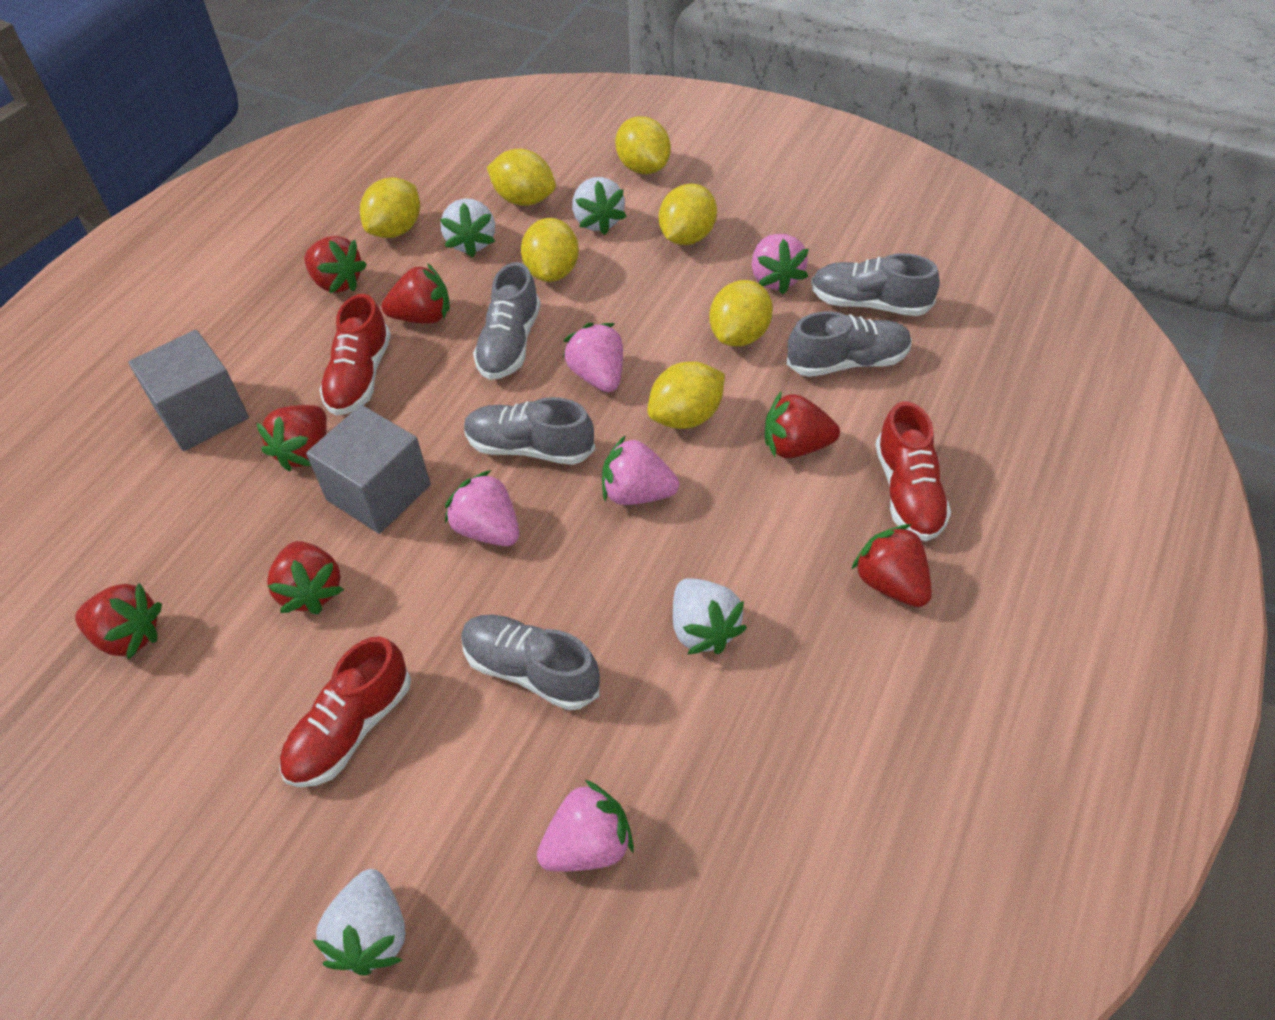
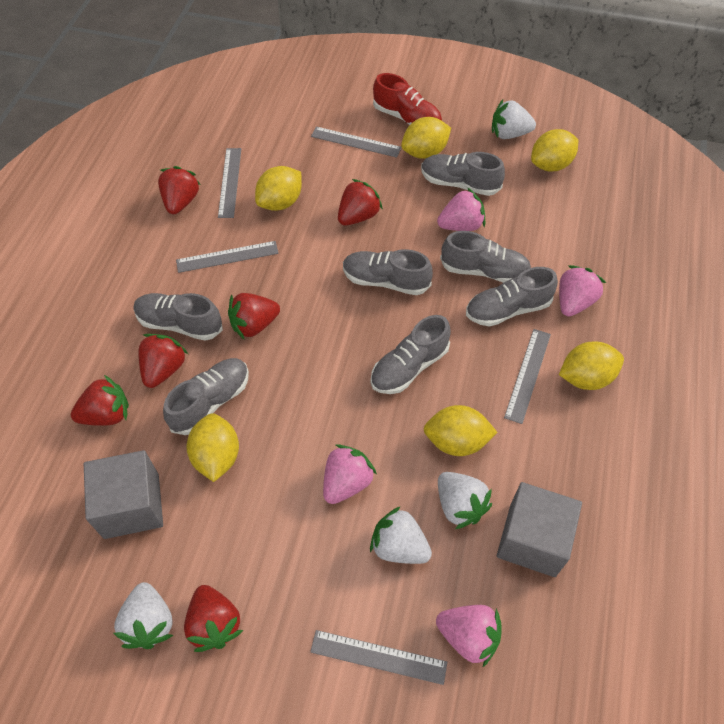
grey ruler: 0 -> 5
grey shoe: 5 -> 7
pink strawberry: 5 -> 4
red shoe: 3 -> 1
red strawberry: 7 -> 6
yellow lemon: 7 -> 6

